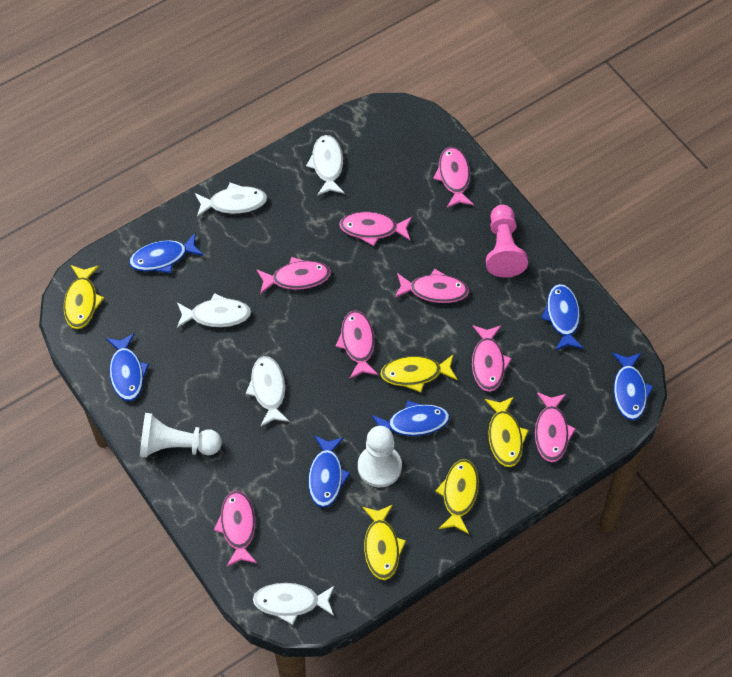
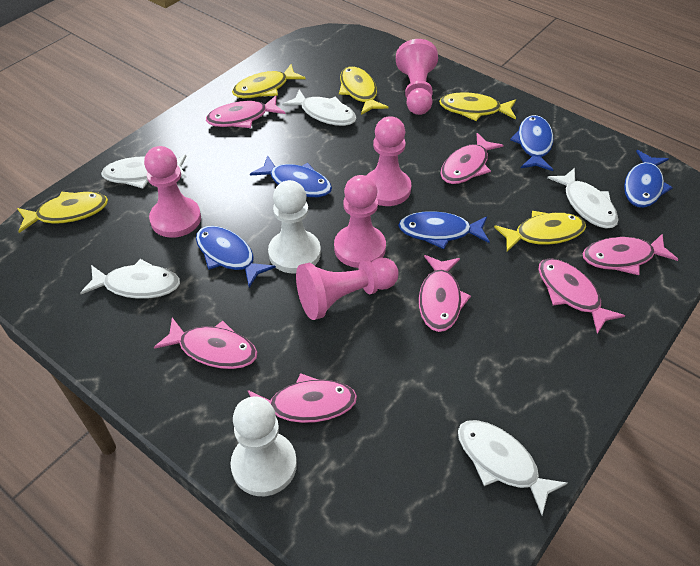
blue fish: 6 -> 5
pink fish: 8 -> 7
pink pawn: 1 -> 5

